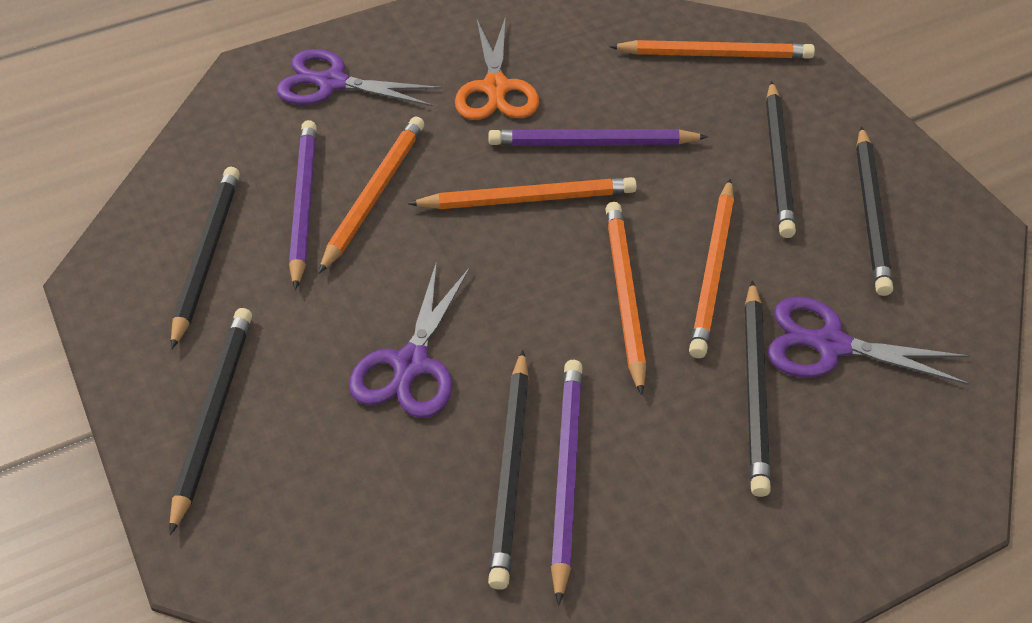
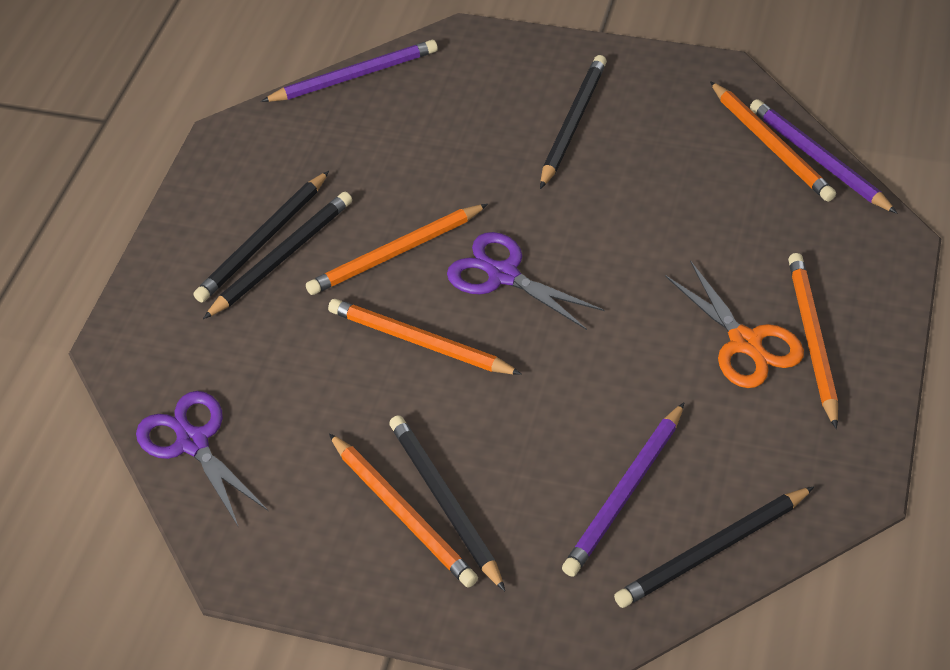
black pencil: 6 -> 5
purple scissors: 3 -> 2

